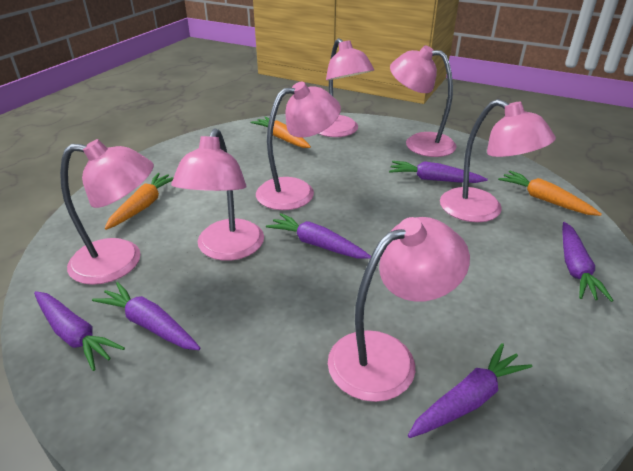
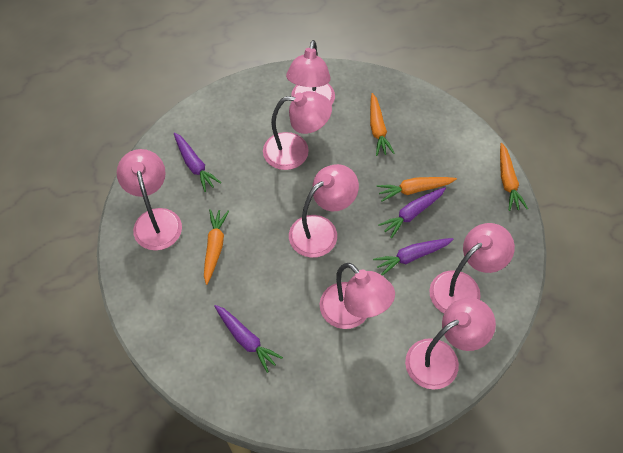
orange carrot: 3 -> 4
purple carrot: 6 -> 4

